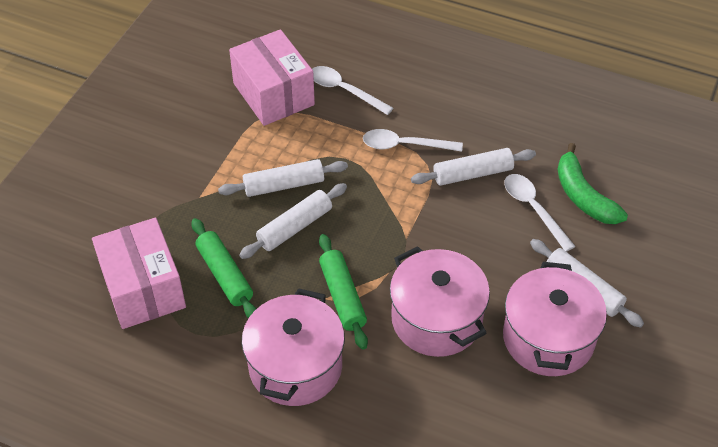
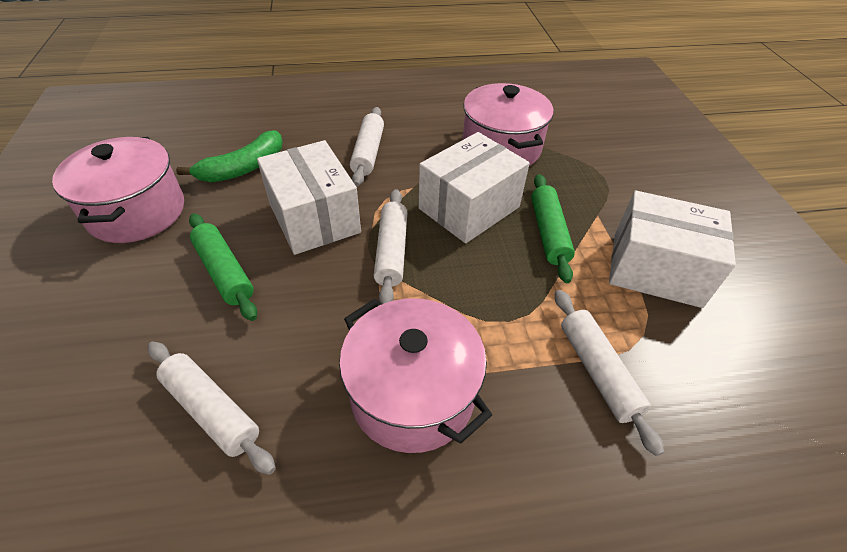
pink box: 2 -> 0
white box: 0 -> 3
white spoon: 3 -> 0

